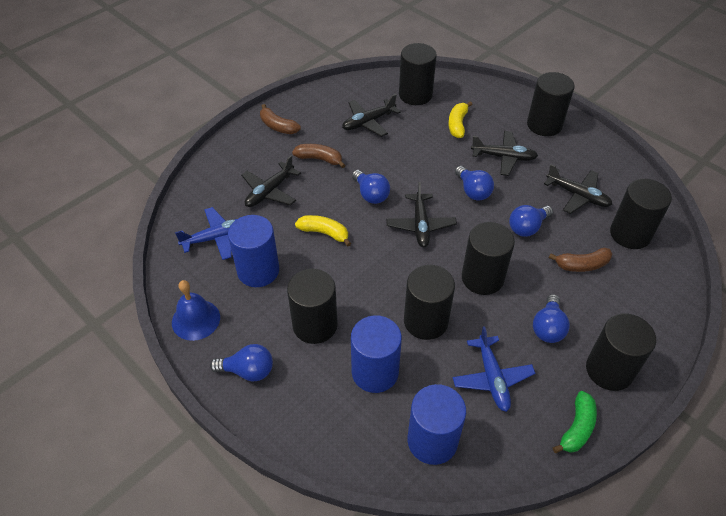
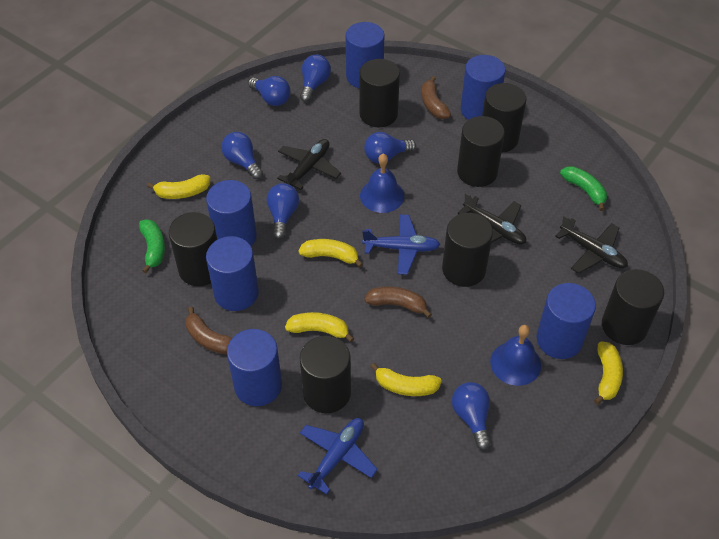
black plane: 5 -> 3
blue bell: 1 -> 2
blue cylinder: 3 -> 6
blue light bulb: 5 -> 6
green banana: 1 -> 2
yellow banana: 2 -> 5

